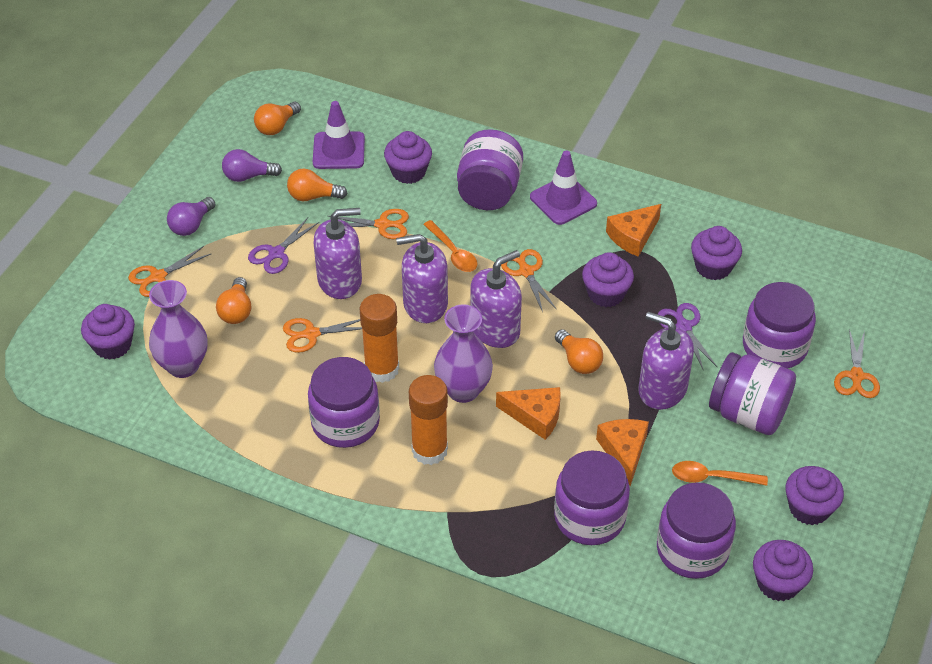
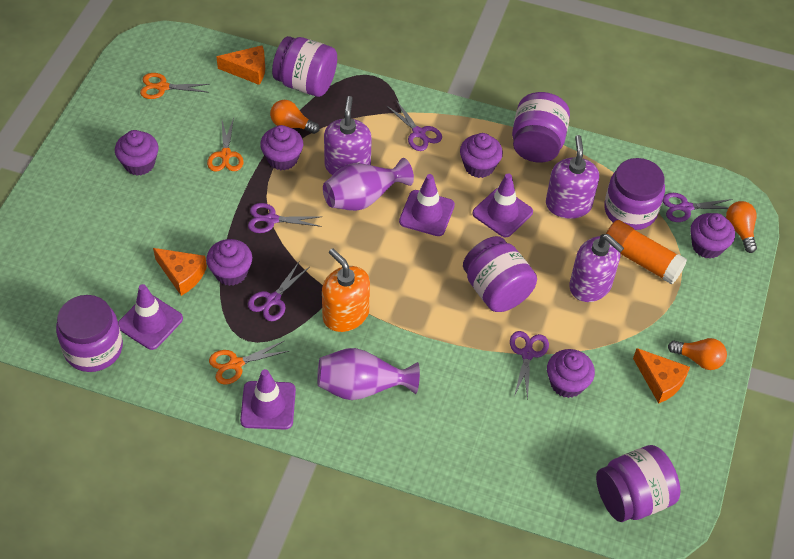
orange glue stick: 2 -> 1
orange light bulb: 4 -> 3
orange scissors: 5 -> 3
orange soap dispenser: 0 -> 1
orange spoon: 2 -> 0
purple light bulb: 2 -> 0
purple scissors: 2 -> 5
purple soap dispenser: 4 -> 3
purple traffic cone: 2 -> 4

